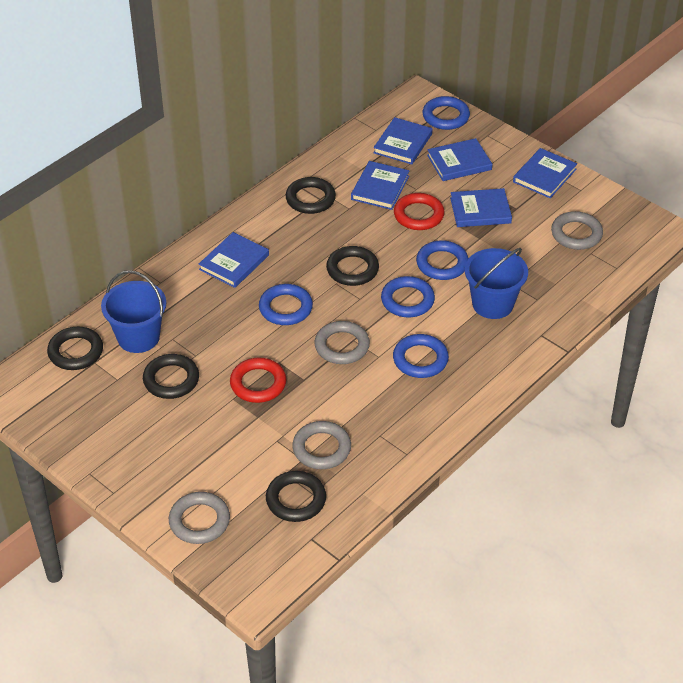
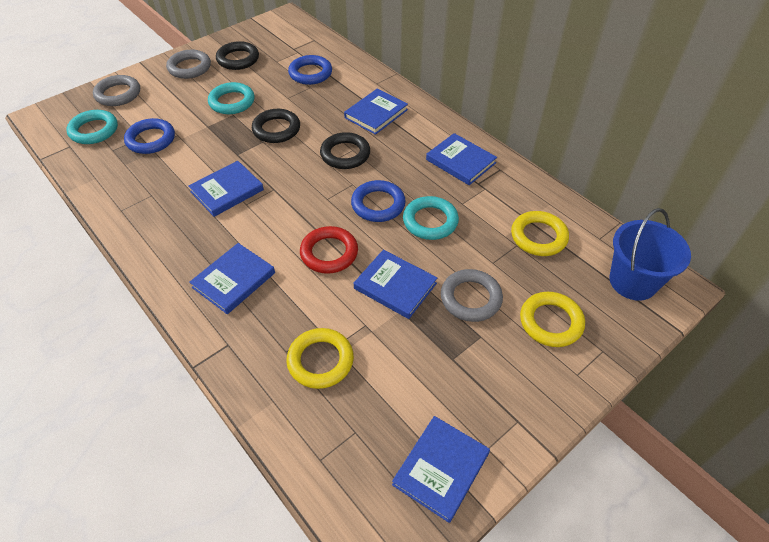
black ring: 5 -> 3
blue bucket: 2 -> 1
blue ring: 5 -> 3
grey ring: 4 -> 3
red ring: 2 -> 1
turquoise ring: 0 -> 3
yellow ring: 0 -> 3

